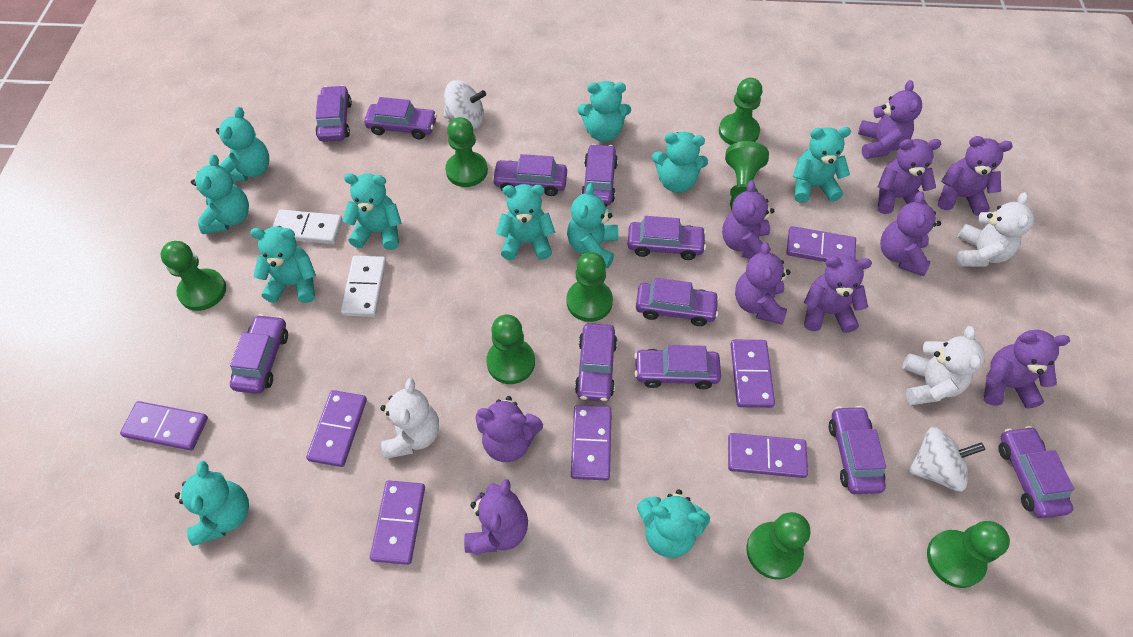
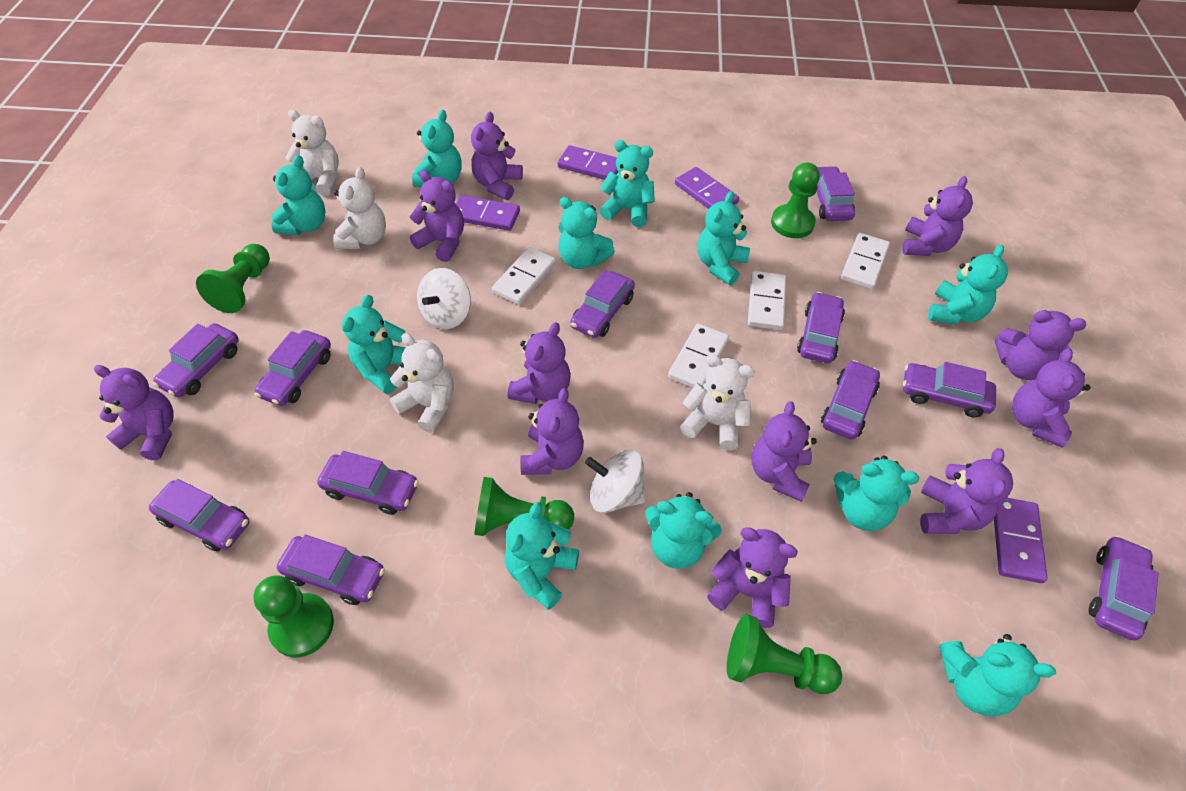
green pawn: 8 -> 5
purple domino: 7 -> 4
purple teddy bear: 10 -> 11
white domino: 2 -> 4
white teddy bear: 3 -> 4

